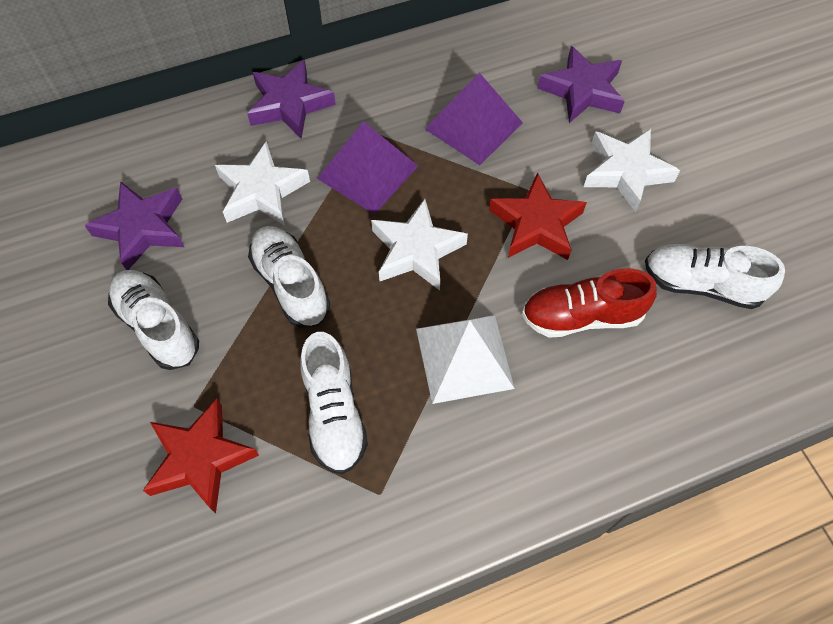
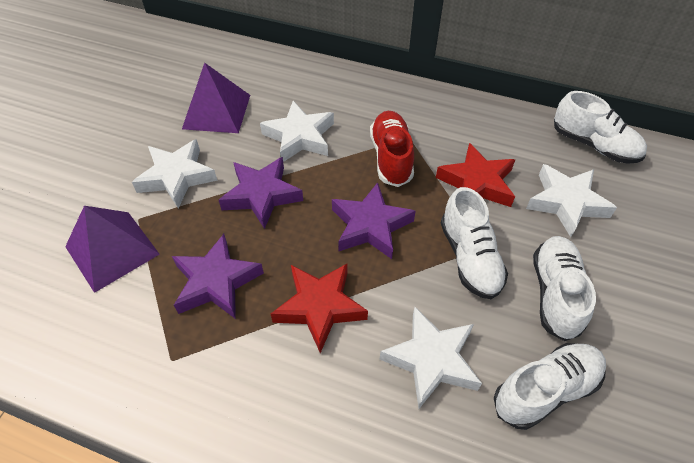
white pyramid: 1 -> 0
white star: 3 -> 4

